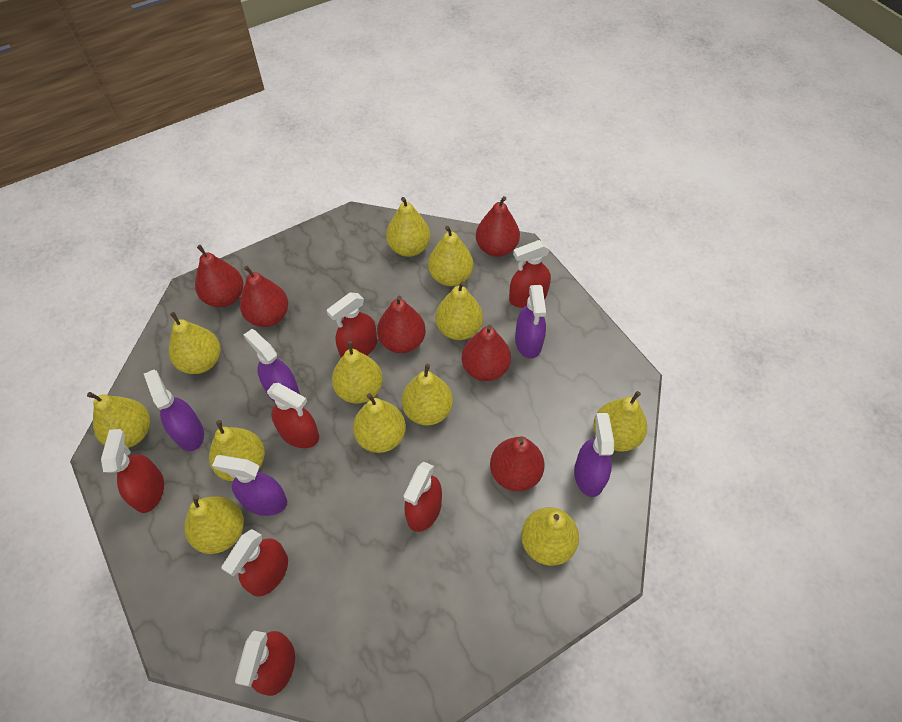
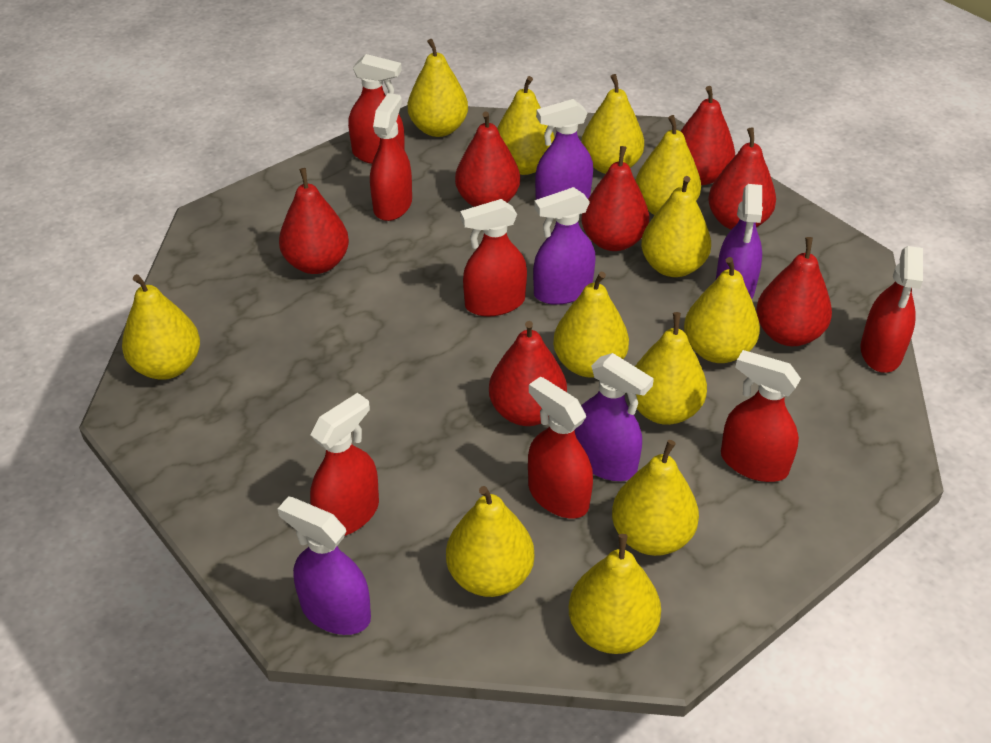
red pear: 6 -> 7

